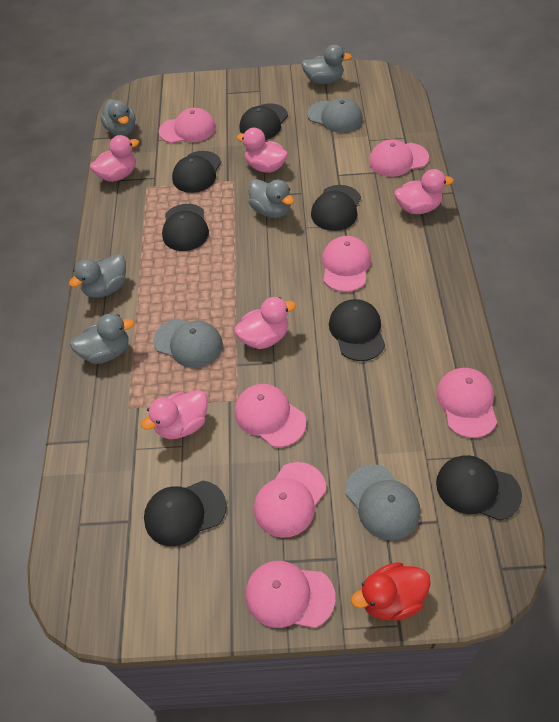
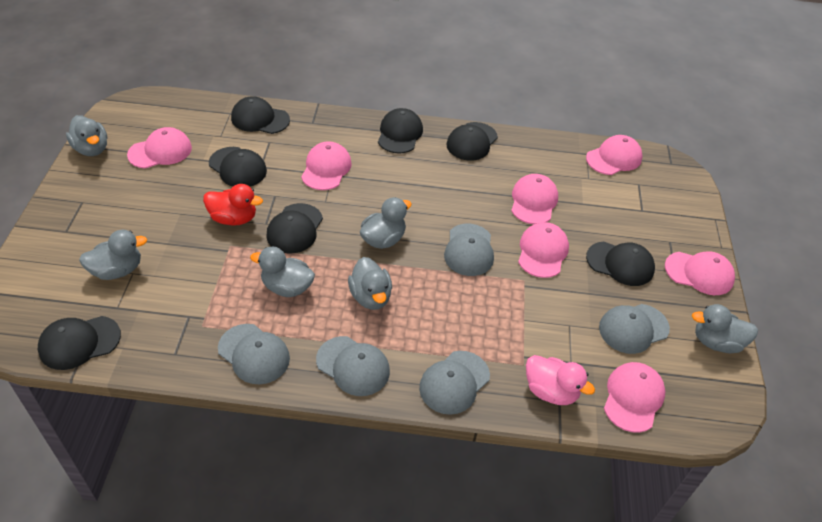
grey cap: 3 -> 5
grey duck: 5 -> 6
pink duck: 5 -> 1

